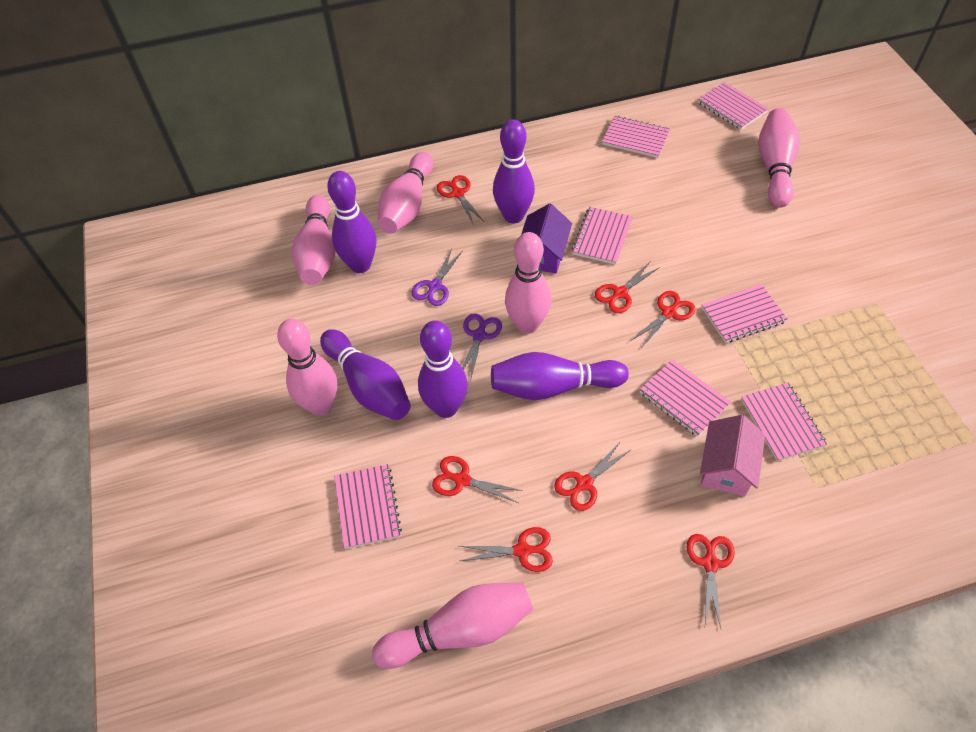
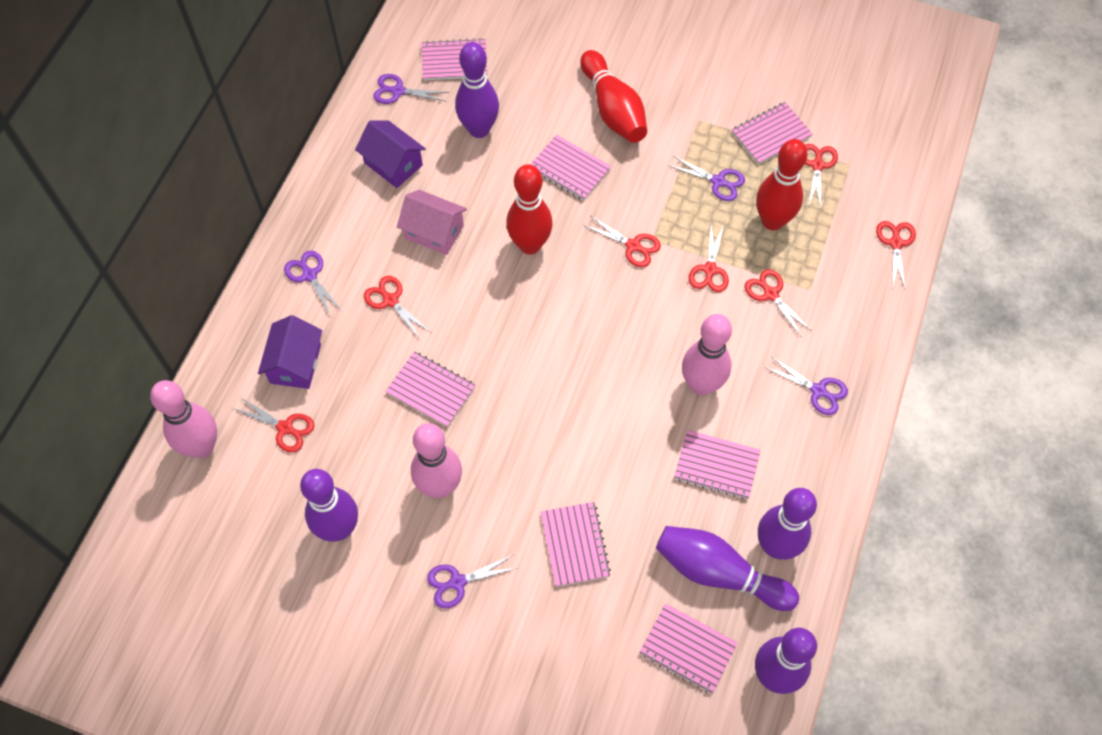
pink bowling pin: 6 -> 3
purple house: 1 -> 2
purple scissors: 2 -> 5
red bowling pin: 0 -> 3

